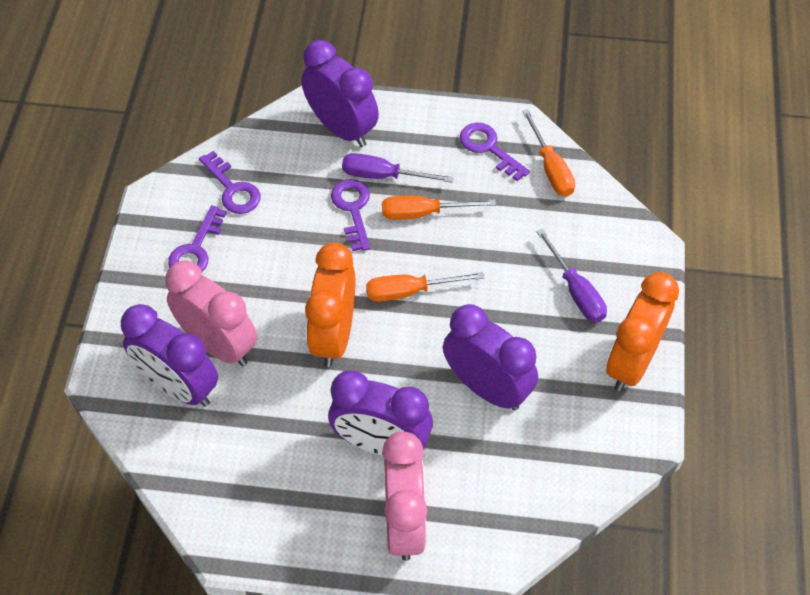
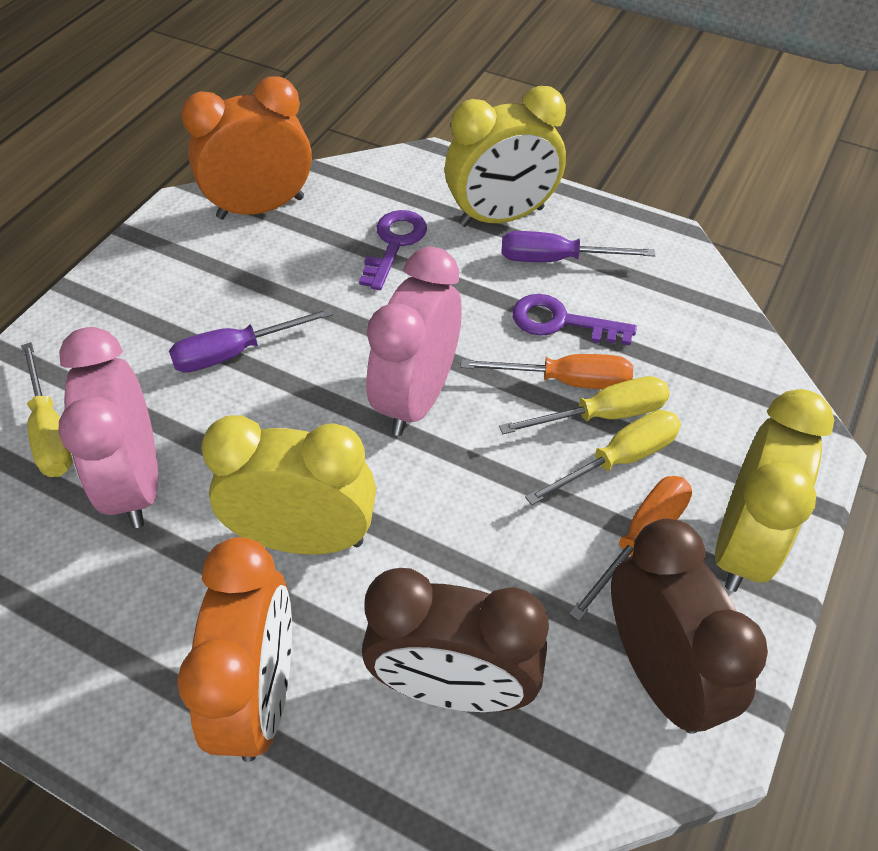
brown clock: 0 -> 2
orange screwdriver: 3 -> 2
purple clock: 4 -> 0
purple key: 4 -> 2
yellow clock: 0 -> 3
yellow screwdriver: 0 -> 3

